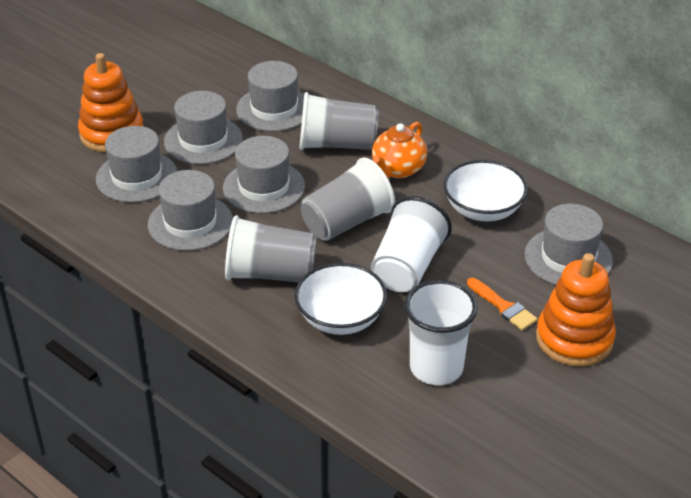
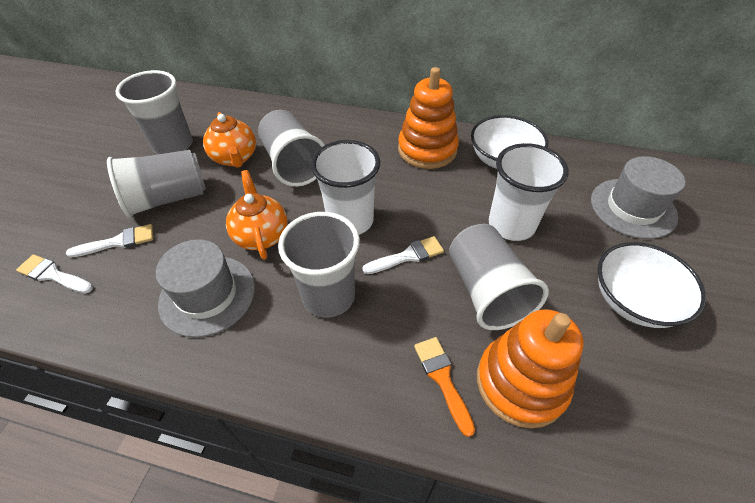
grey cup: 3 -> 5
grey hat: 6 -> 2
orange teapot: 1 -> 2
white brush: 0 -> 3

